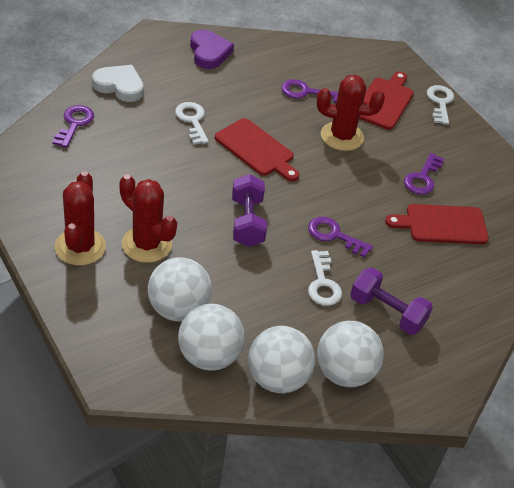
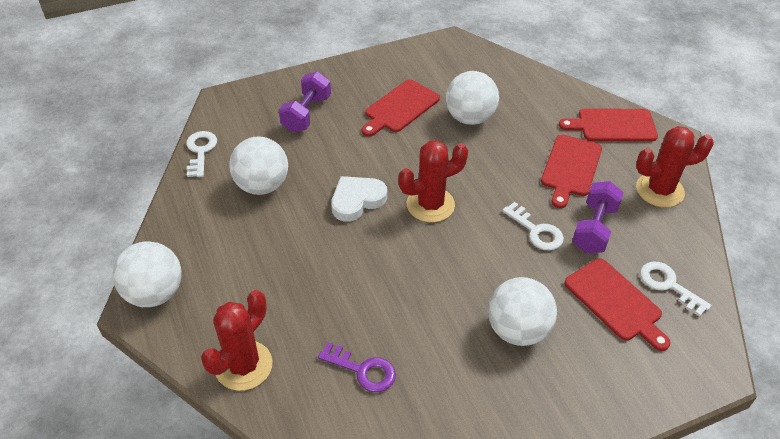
purple heart: 1 -> 0
purple key: 4 -> 1
red cutting board: 3 -> 4

